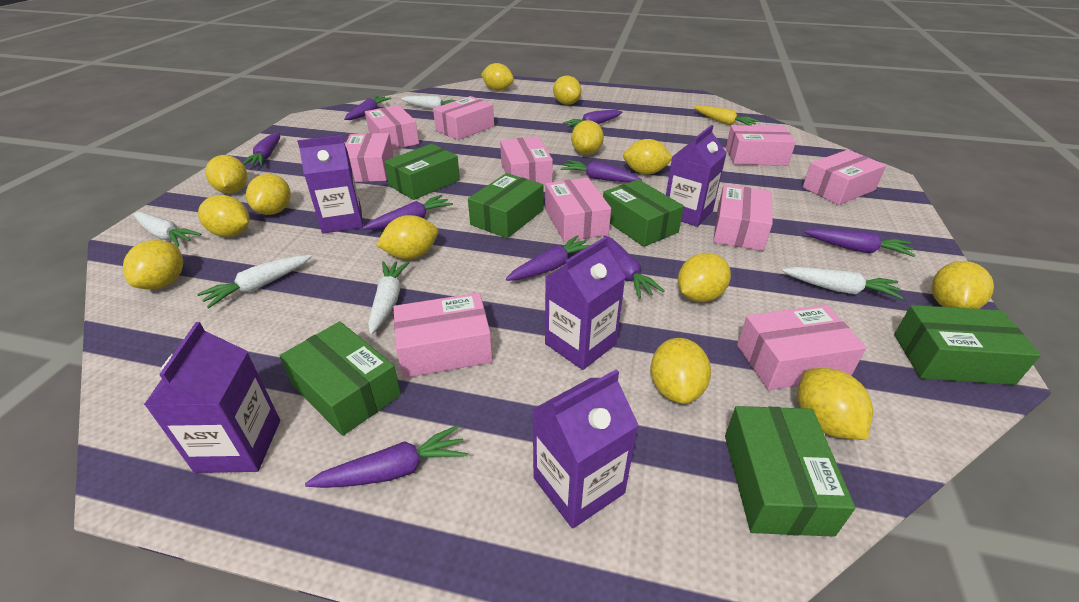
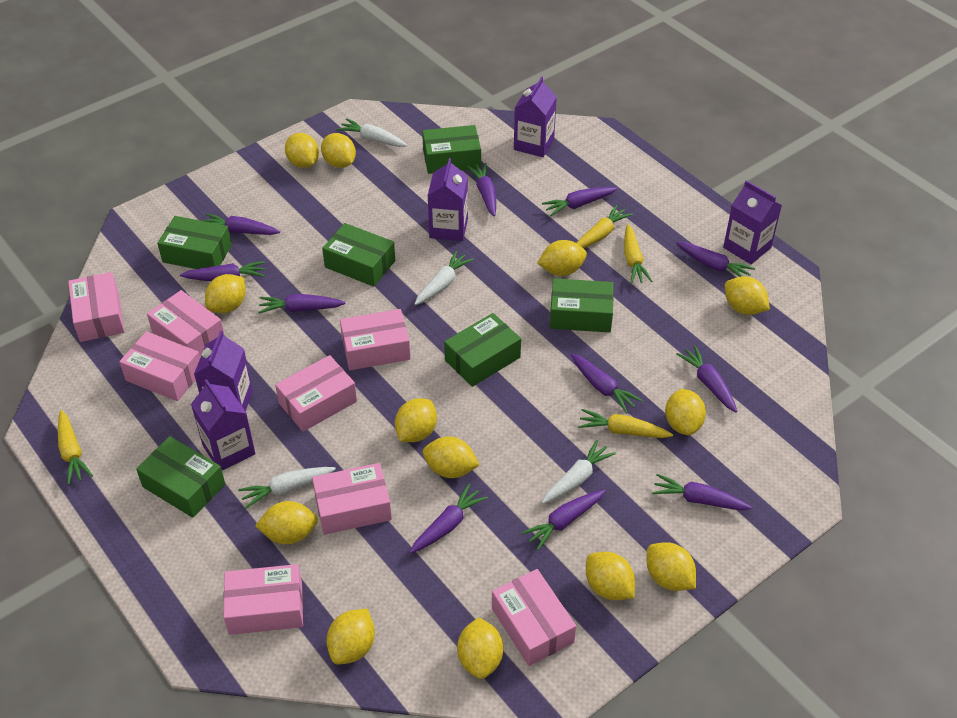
pink box: 10 -> 8
purple carrot: 9 -> 11
white carrot: 5 -> 4
yellow carrot: 1 -> 4

